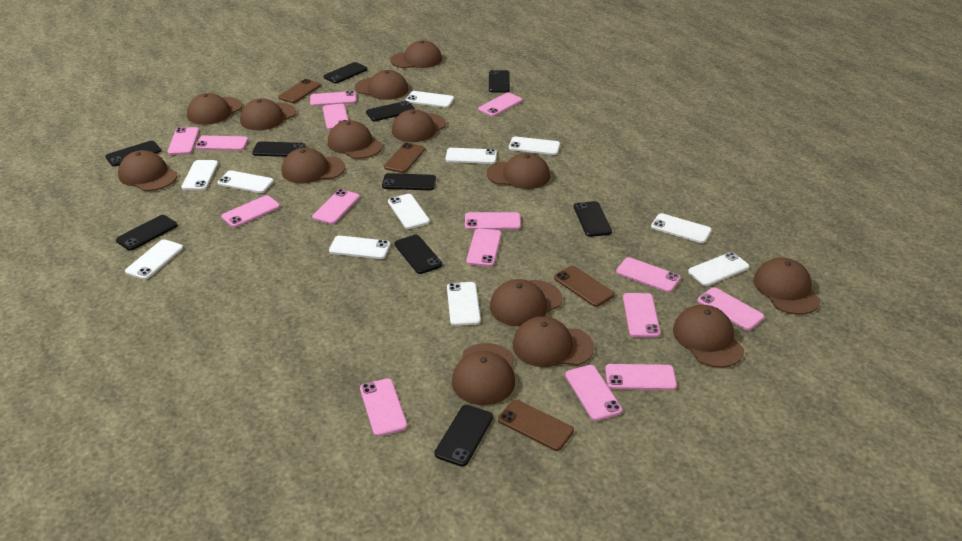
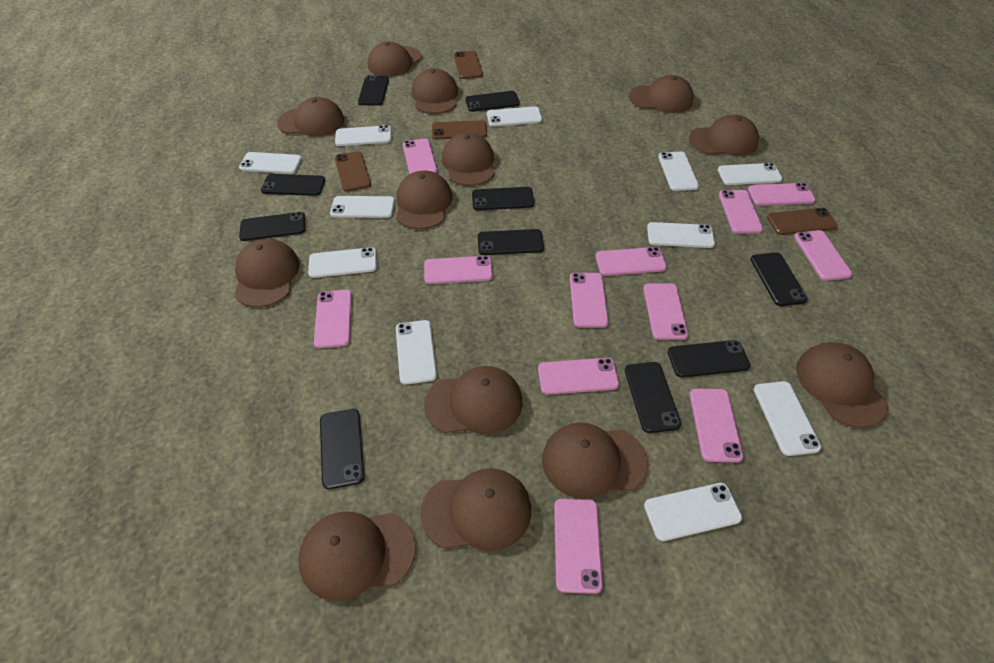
brown cap: 14 -> 13
pink phone: 15 -> 12

